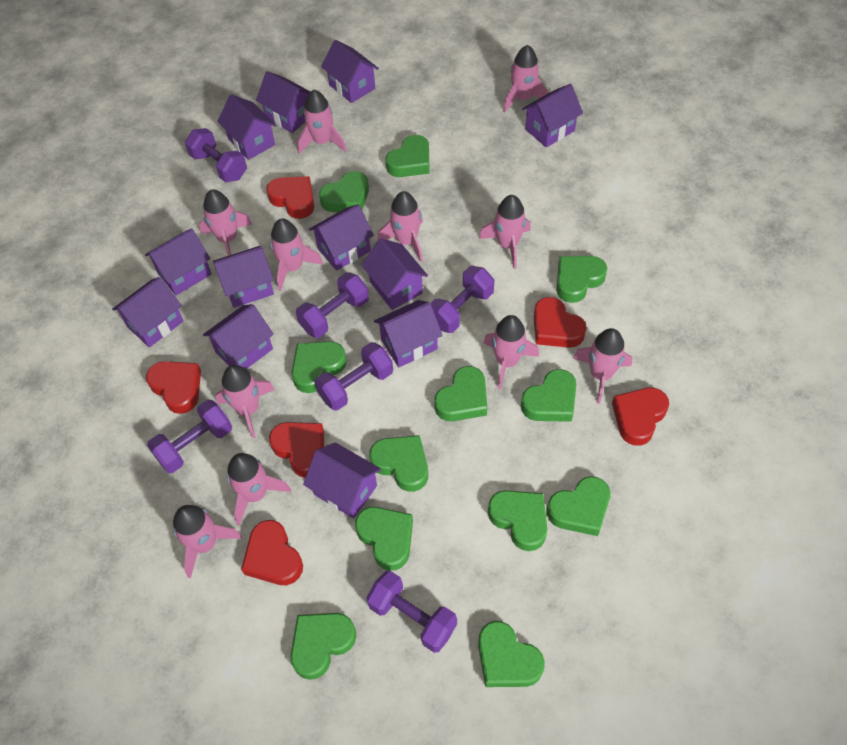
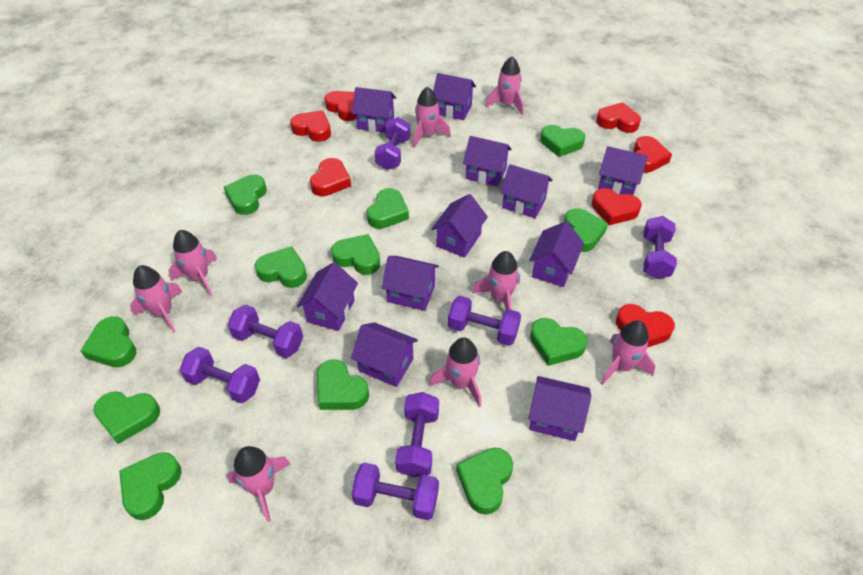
pink rocket: 11 -> 8
purple dumbbell: 6 -> 7
purple house: 12 -> 11
red heart: 6 -> 7

